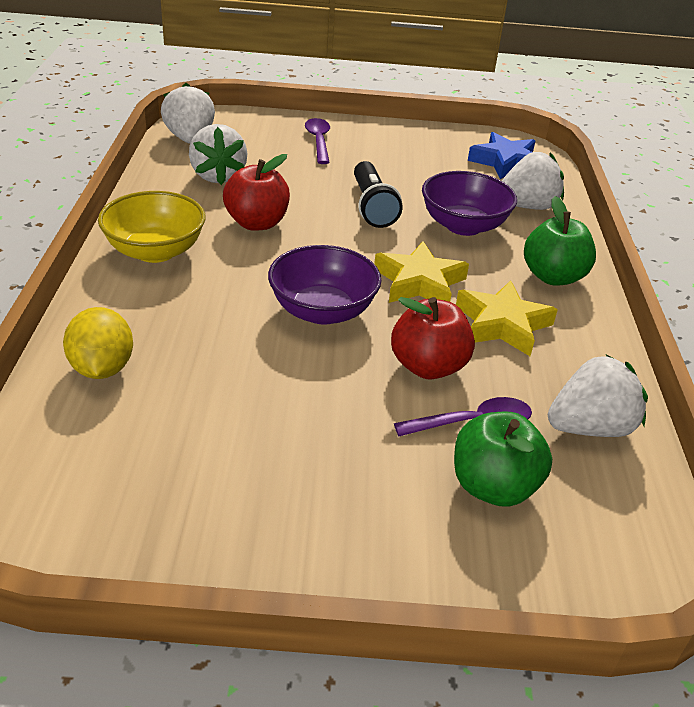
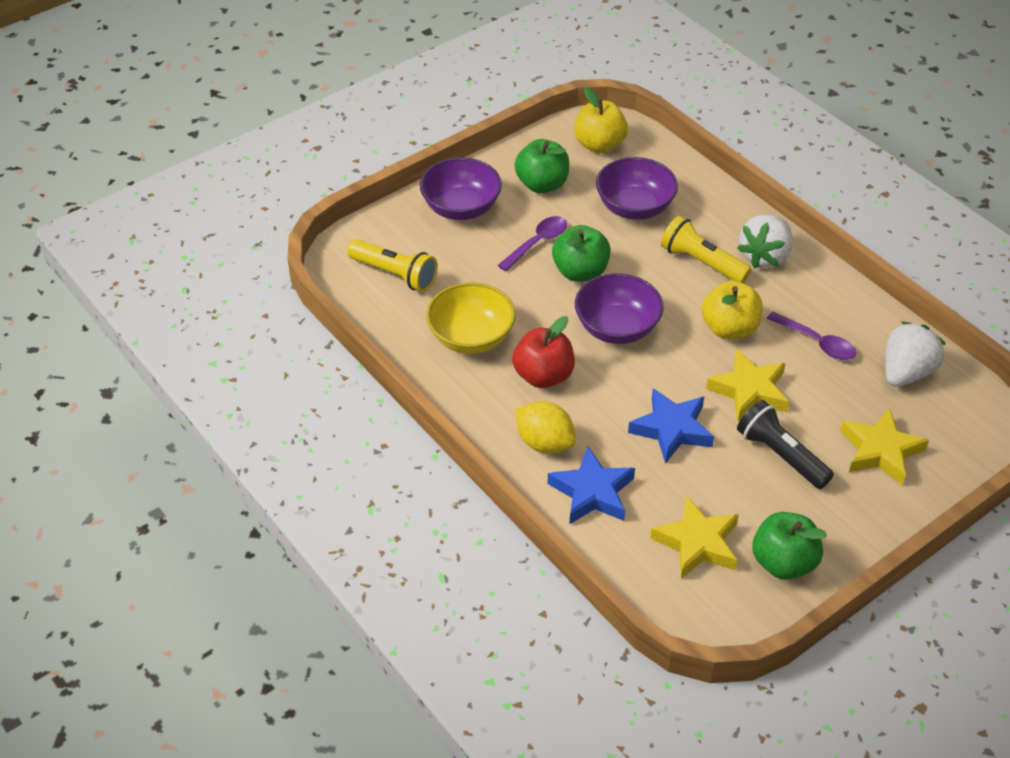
blue star: 1 -> 2
green apple: 2 -> 3
purple bowl: 2 -> 3
red apple: 2 -> 1
white strawberry: 4 -> 2
yellow apple: 0 -> 2
yellow flashlight: 0 -> 2
yellow star: 2 -> 3

